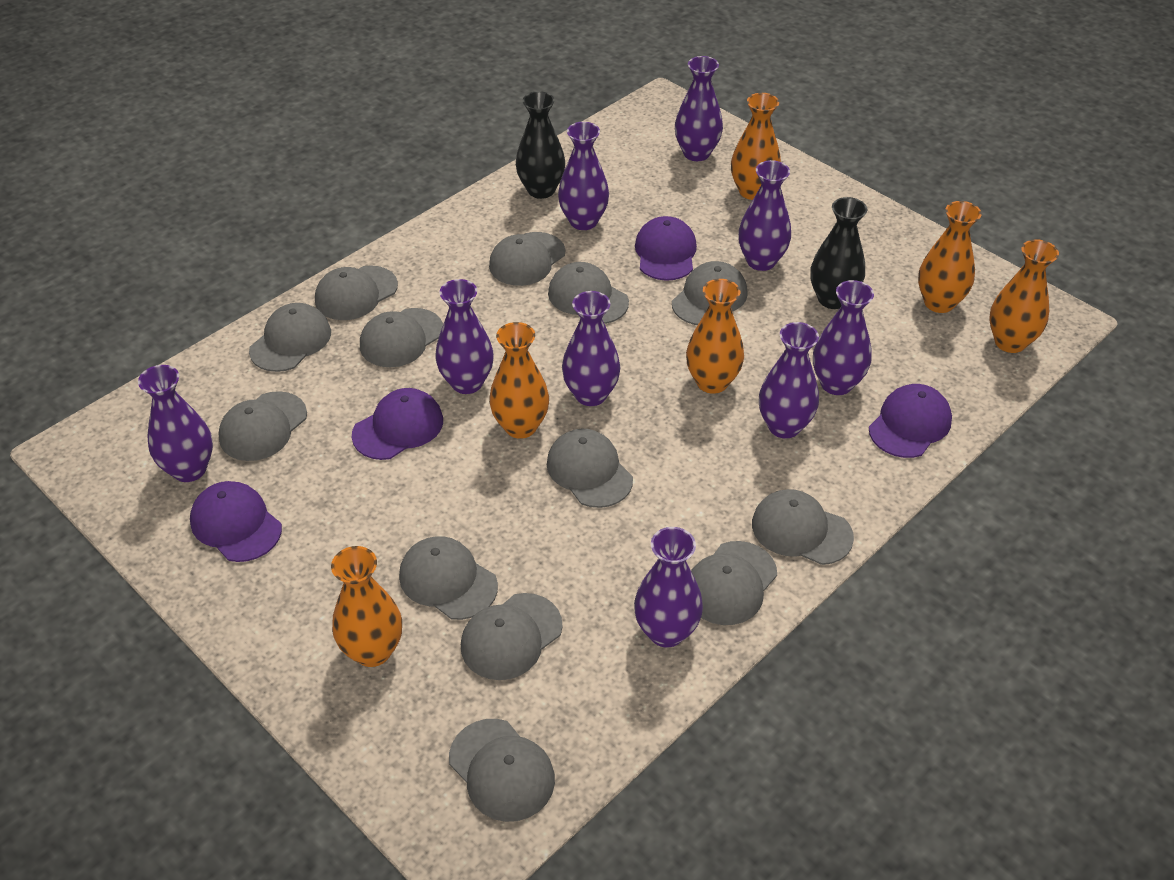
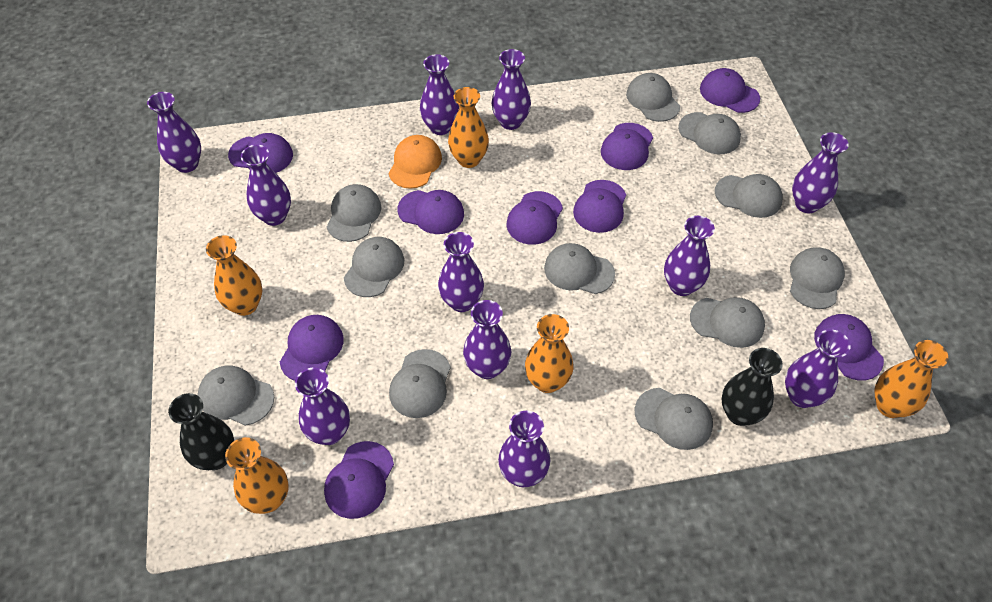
grey cap: 13 -> 11
orange cap: 0 -> 1
orange vase: 6 -> 5
purple cap: 4 -> 9
purple vase: 9 -> 11

